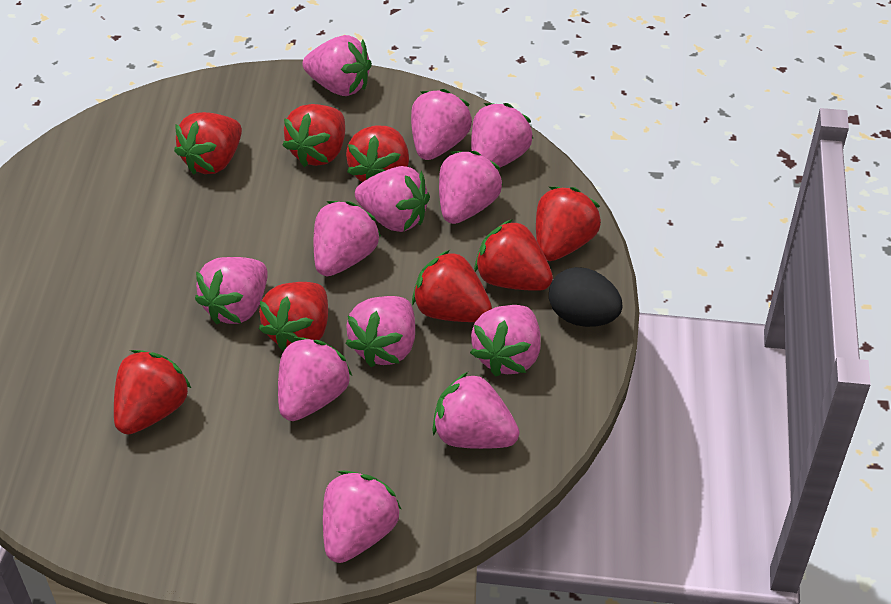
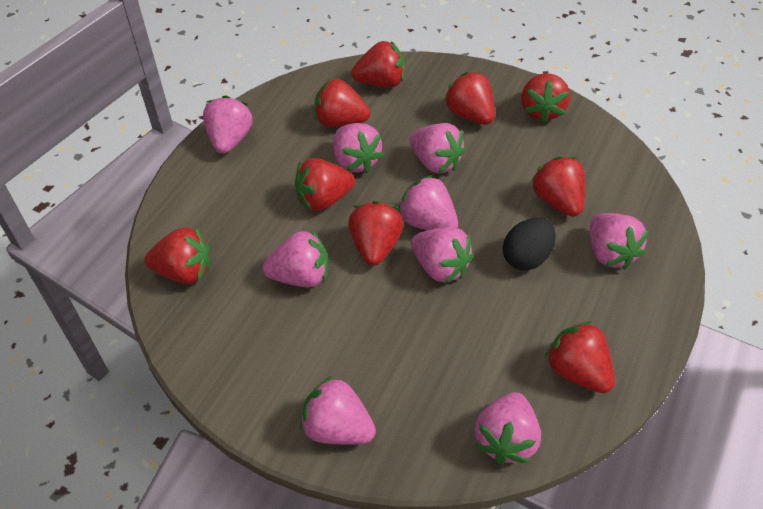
pink strawberry: 12 -> 9
red strawberry: 8 -> 9

